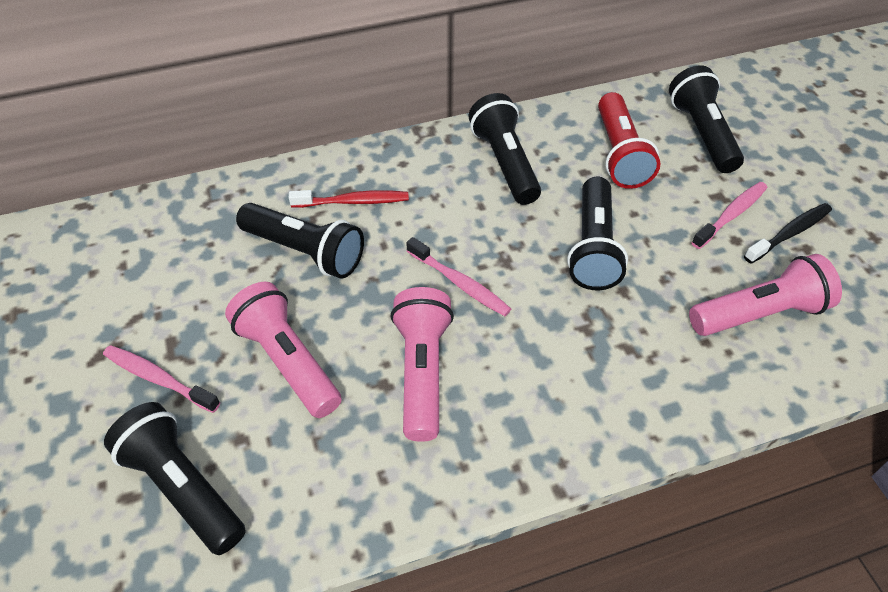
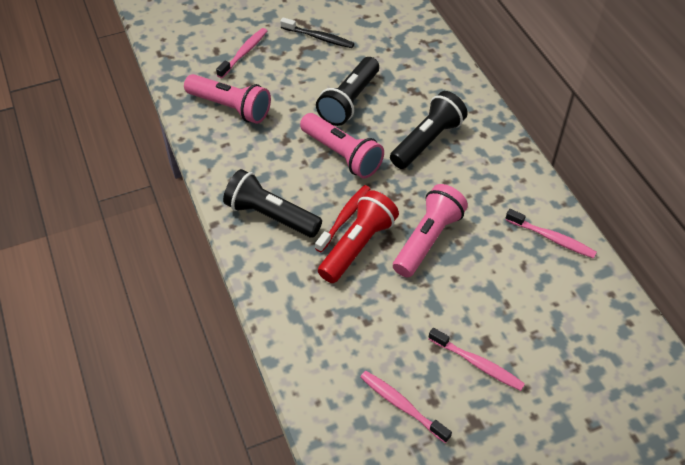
black flashlight: 5 -> 3
pink toothbrush: 3 -> 4

